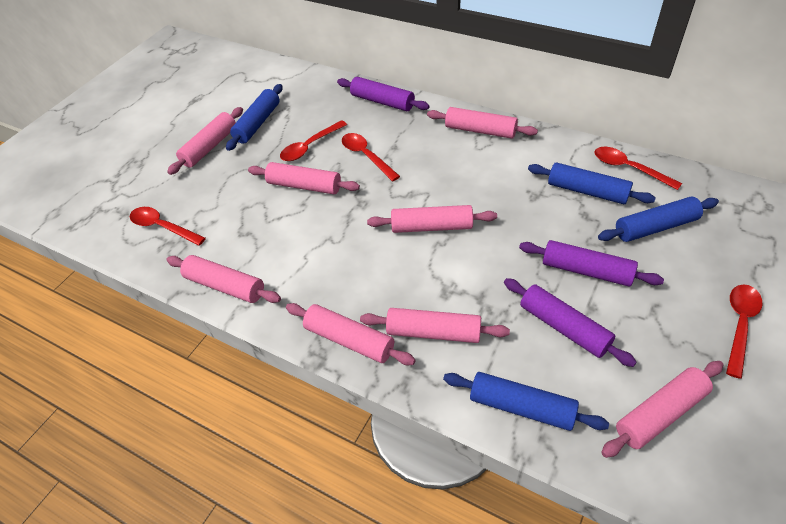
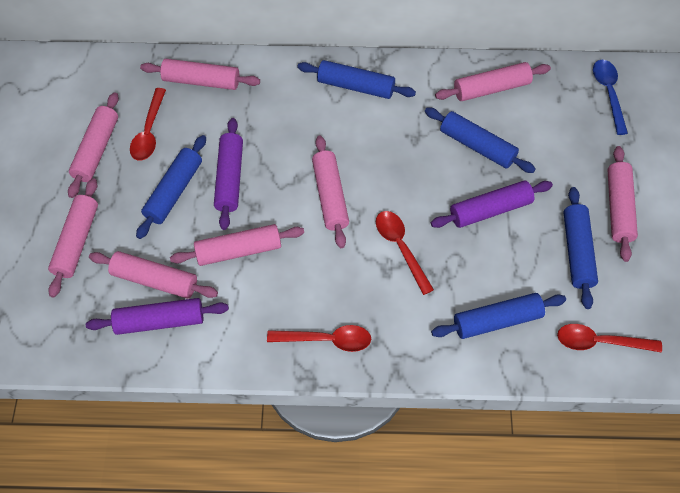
blue rolling pin: 4 -> 5
blue spoon: 0 -> 1
red spoon: 5 -> 4

